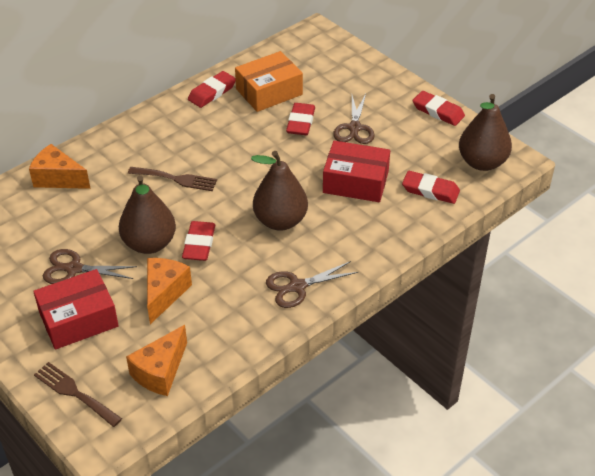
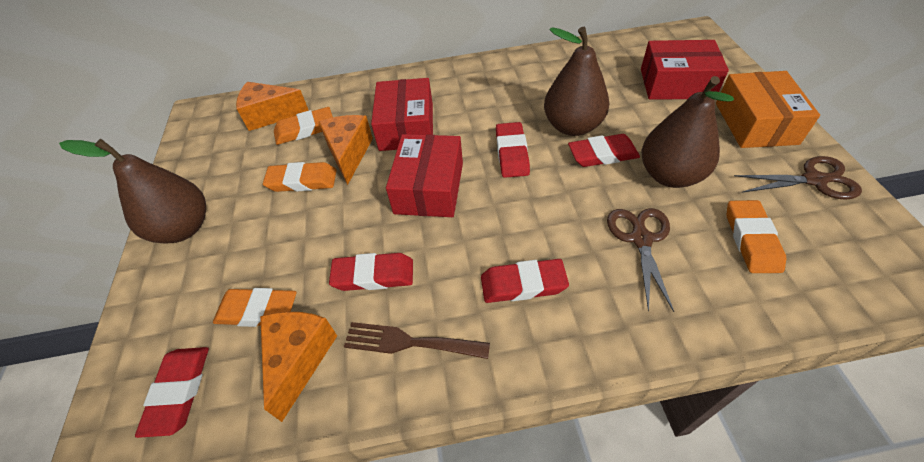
brown fork: 2 -> 1
brown scissors: 3 -> 2
orange eraser: 0 -> 4
red box: 2 -> 3

